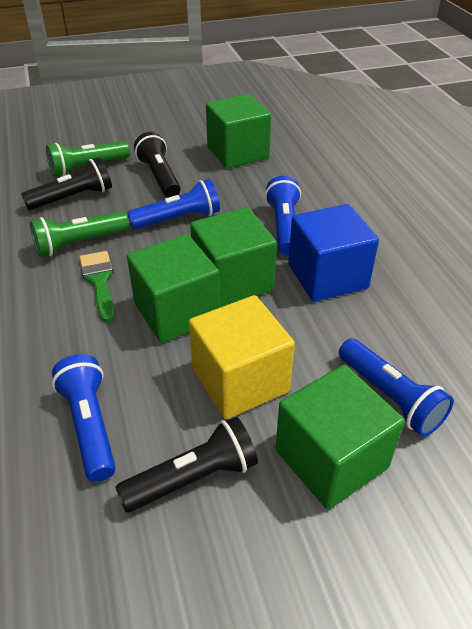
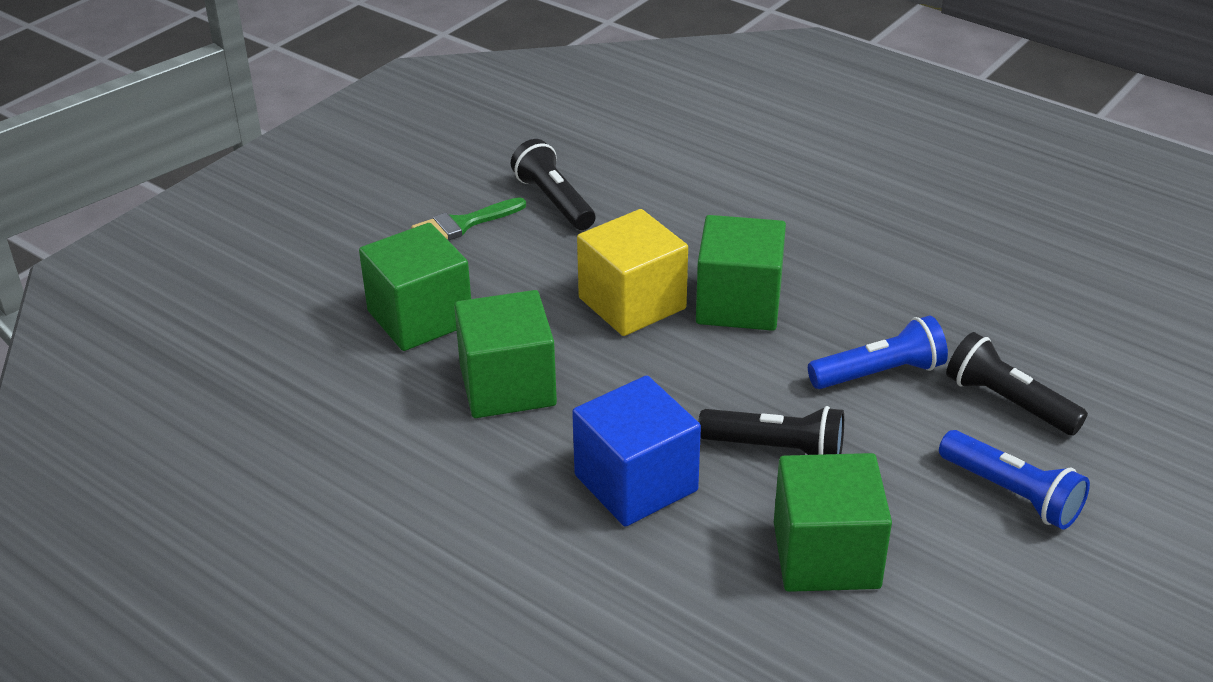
blue flashlight: 4 -> 2
green flashlight: 2 -> 0

